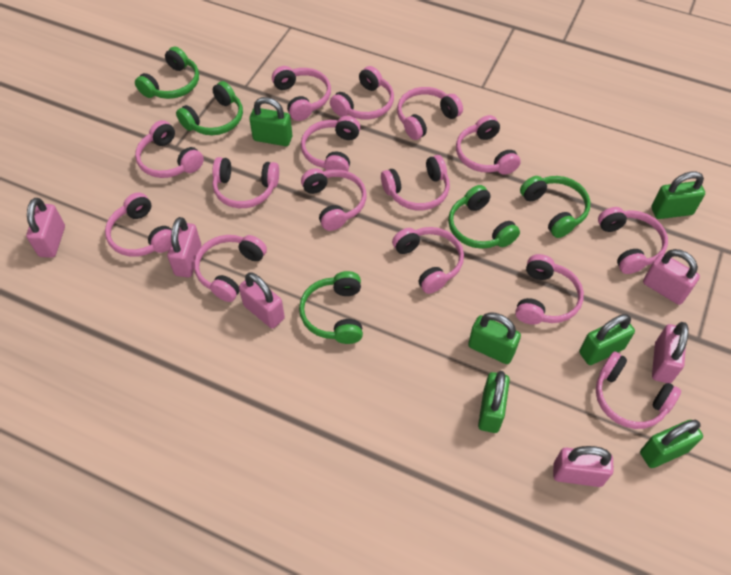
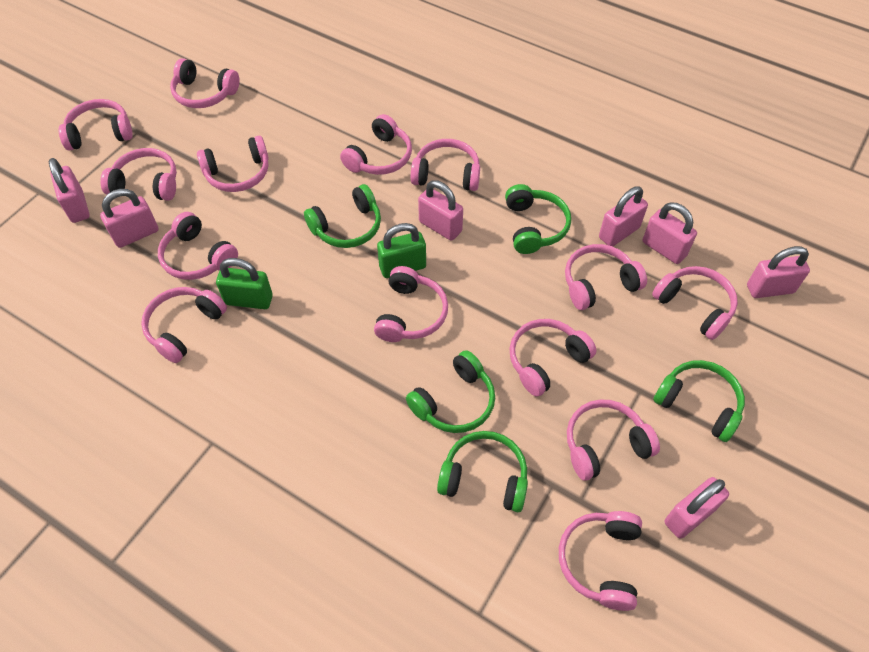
green padlock: 6 -> 2
pink headphones: 15 -> 14
pink padlock: 6 -> 7

